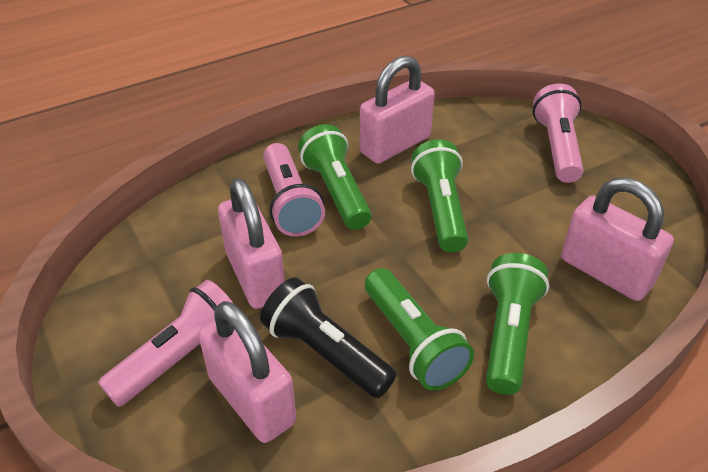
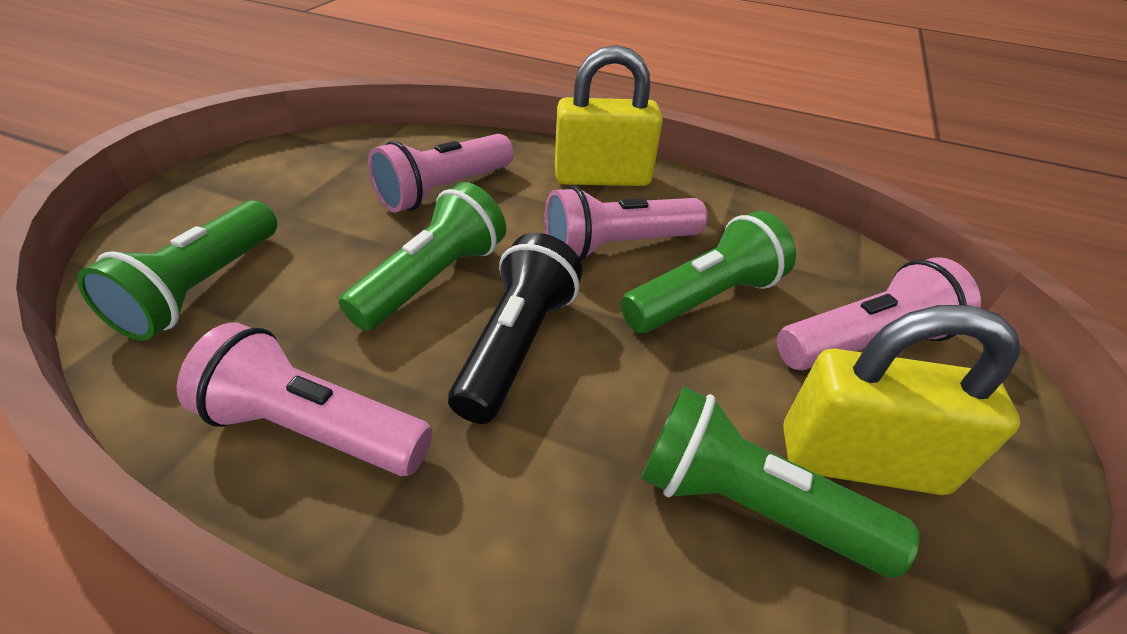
pink flashlight: 3 -> 4
pink padlock: 4 -> 0
yellow padlock: 0 -> 2

